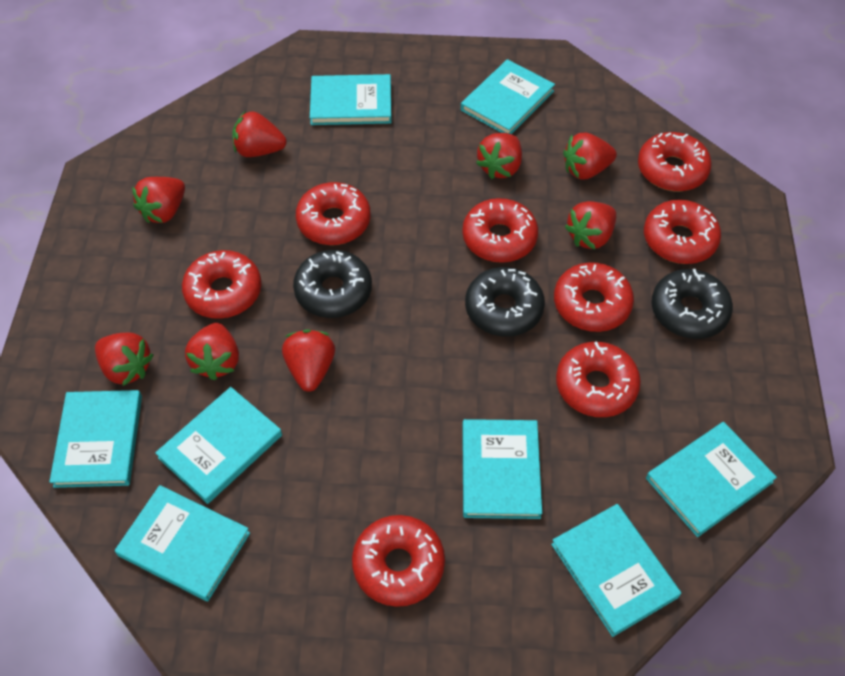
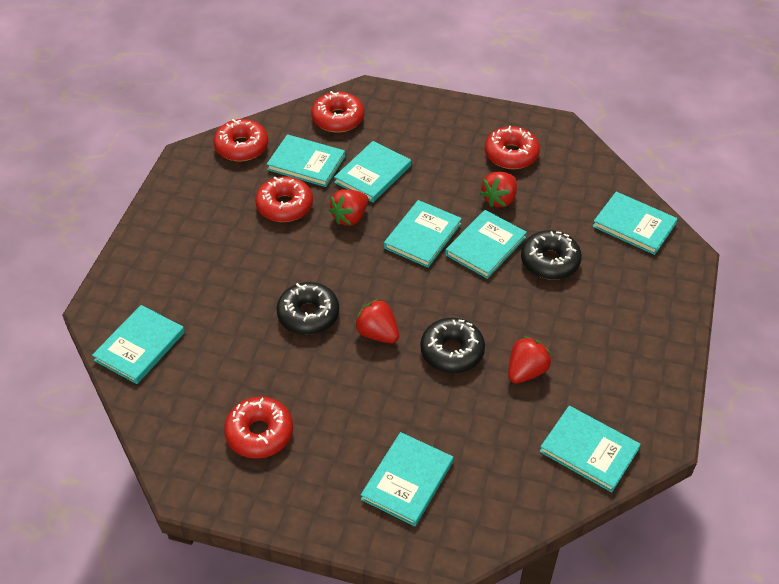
red donut: 8 -> 5
red strawberry: 8 -> 4

